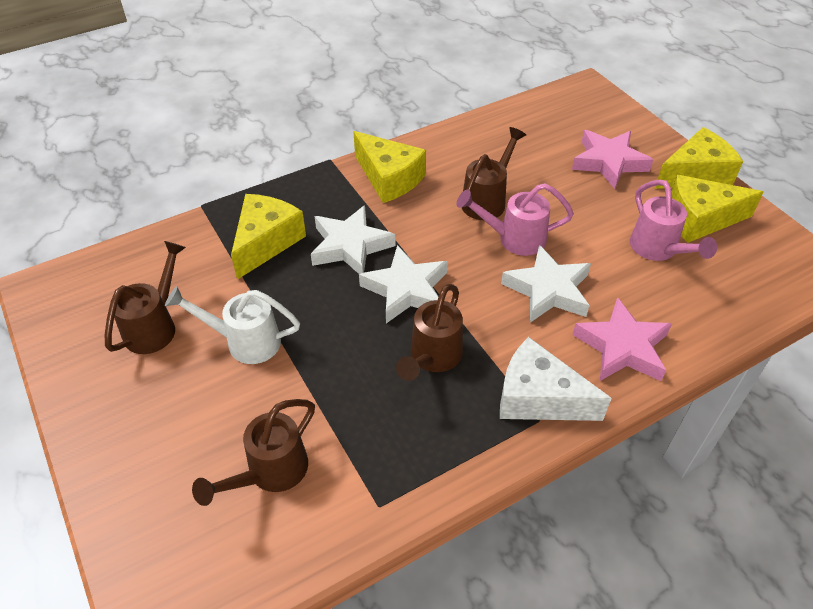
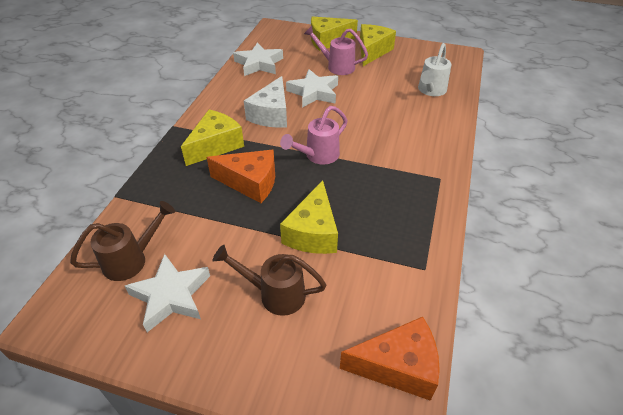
brown watering can: 4 -> 2
orange cheese: 0 -> 2
pink star: 2 -> 0

